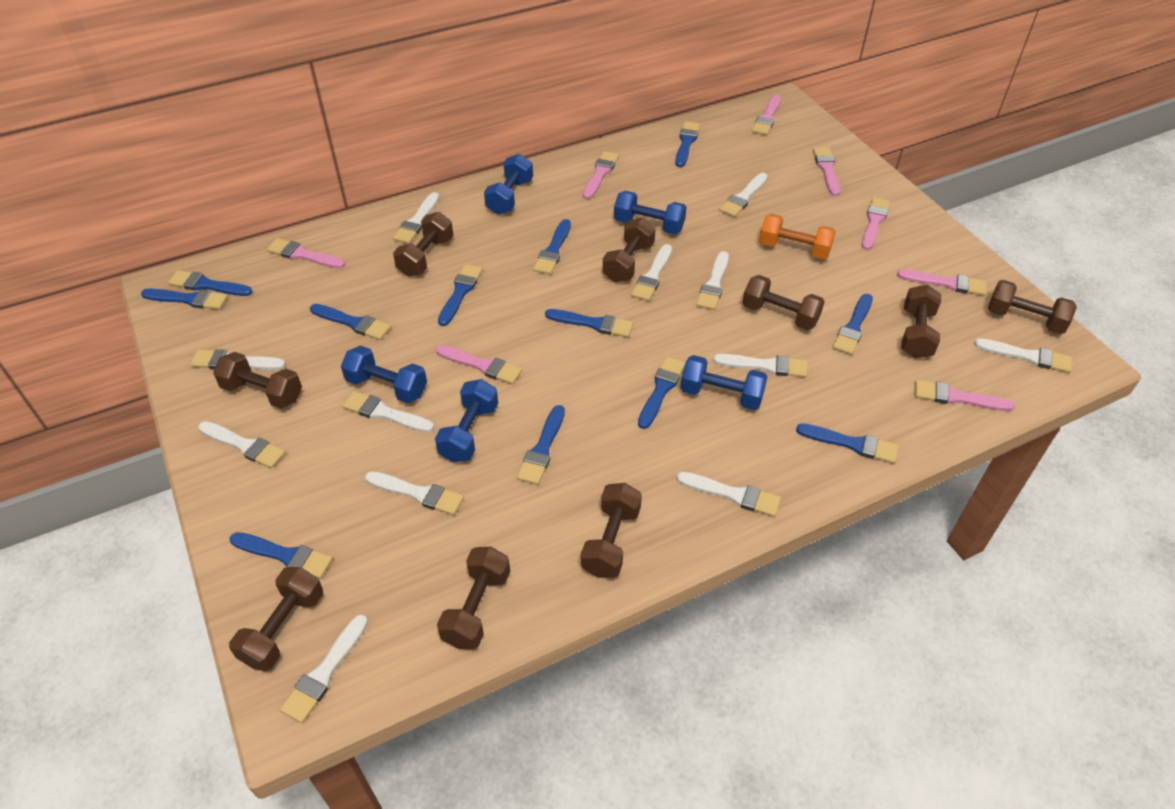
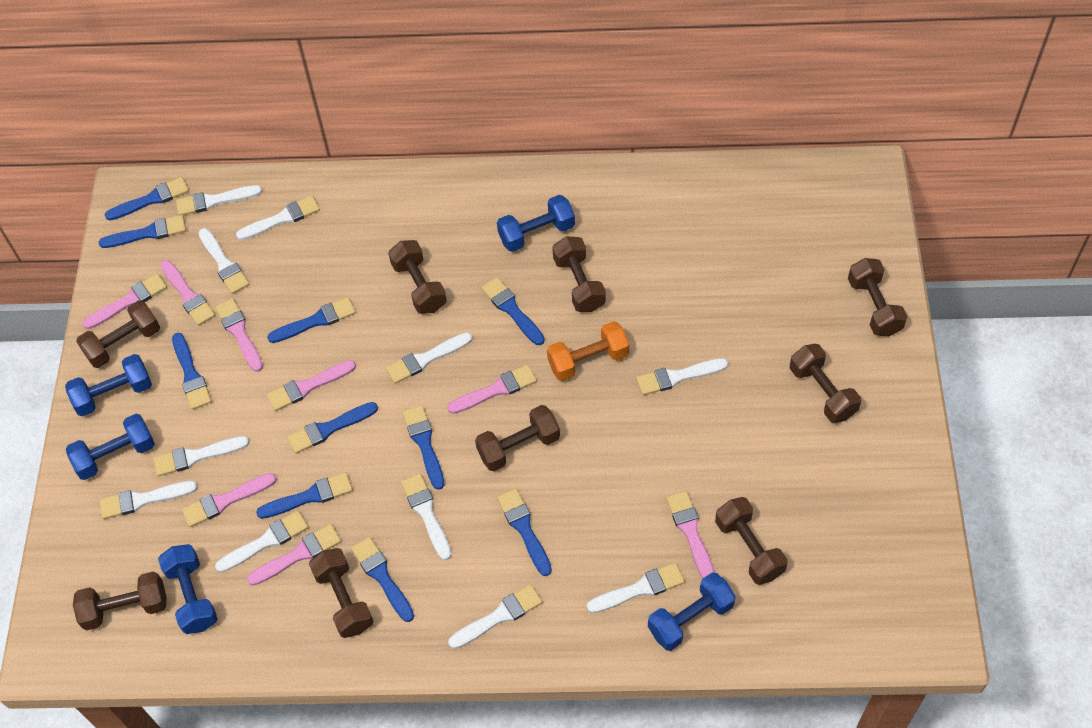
blue brush: 12 -> 10
white brush: 12 -> 11

